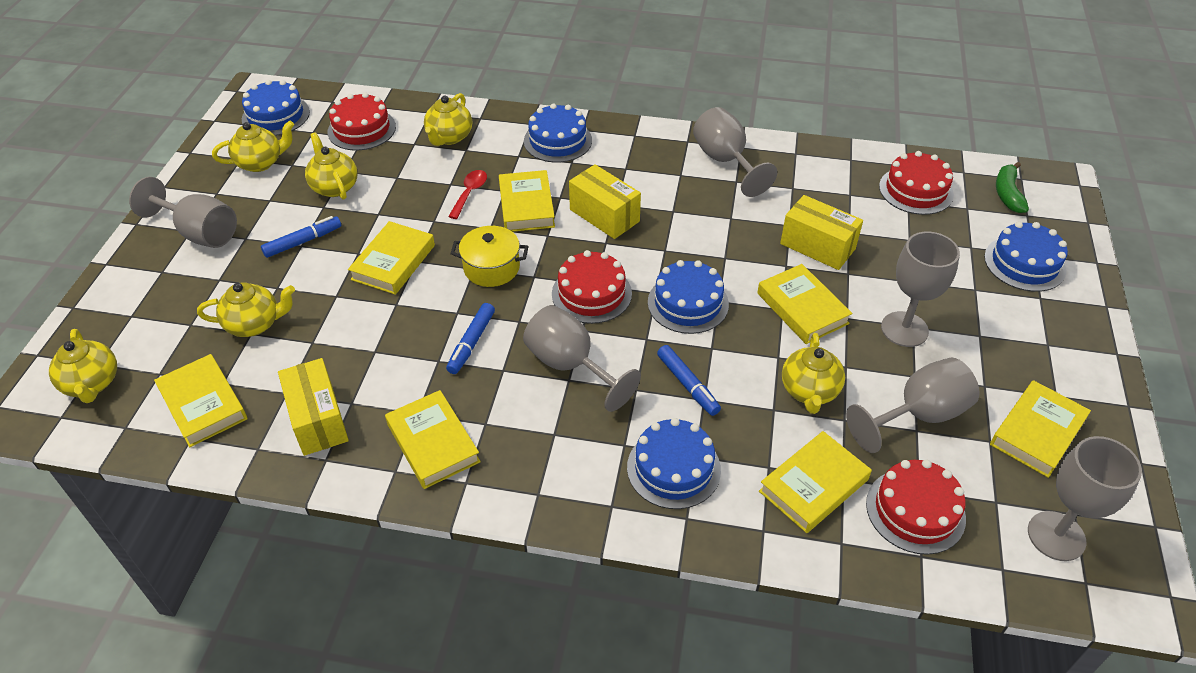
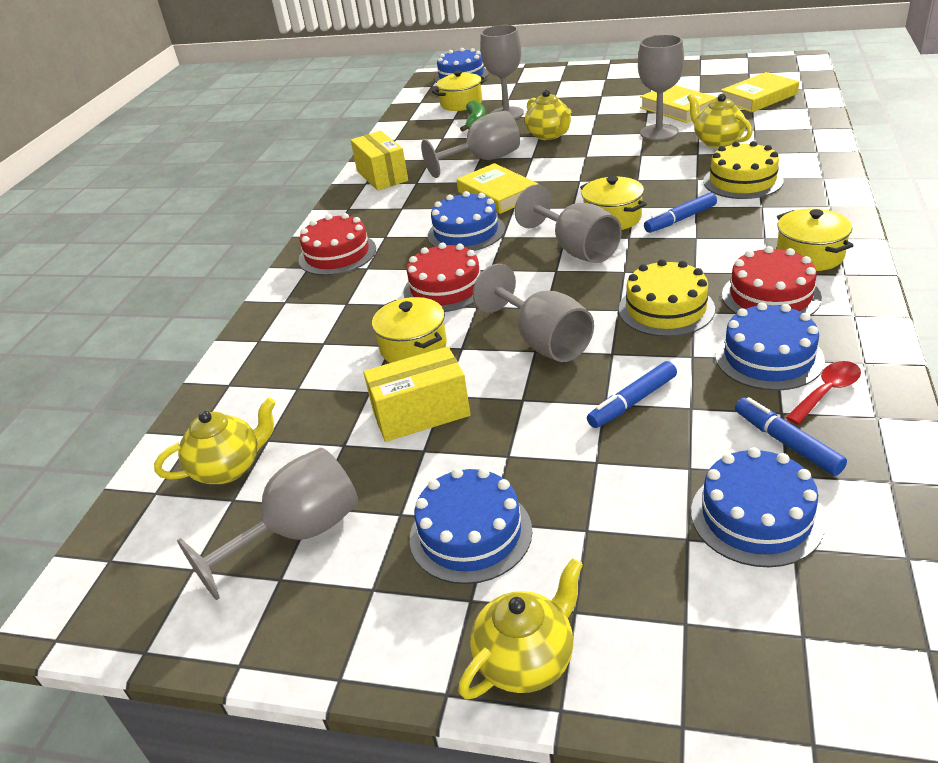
red cake: 4 -> 3
yellow book: 7 -> 3
yellow box: 3 -> 2
yellow cake: 0 -> 2
yellow pot: 1 -> 4
yellow teapot: 6 -> 4

